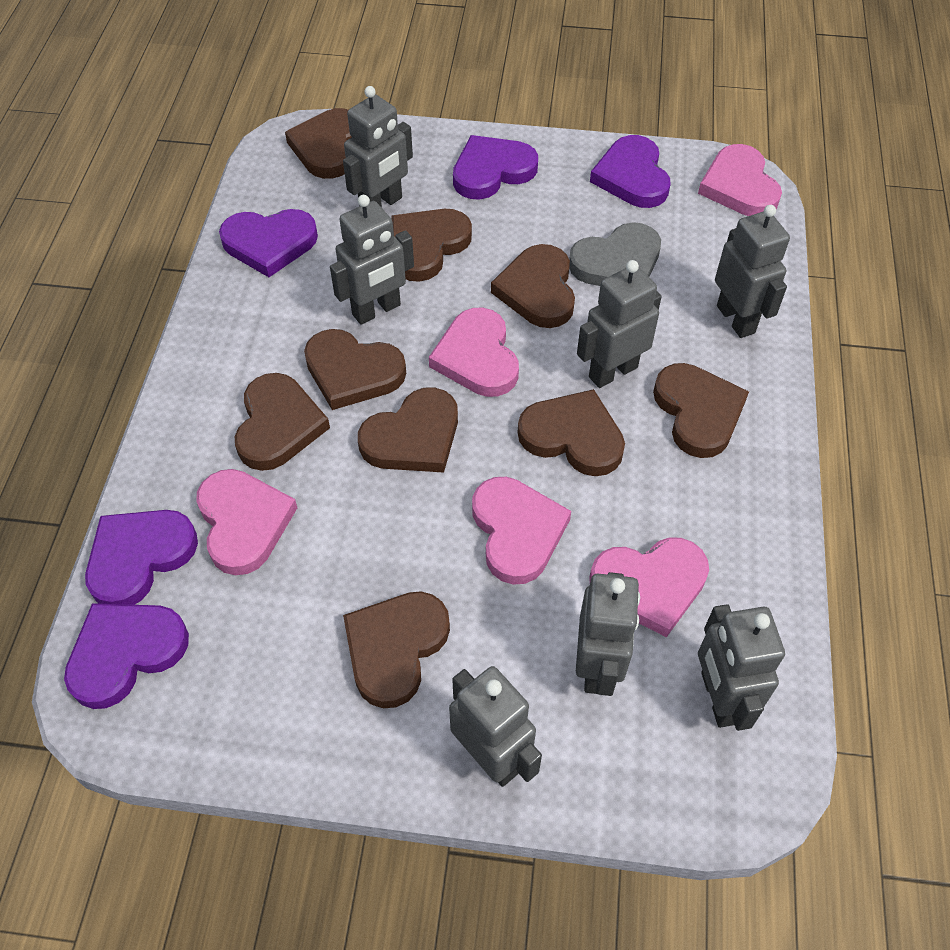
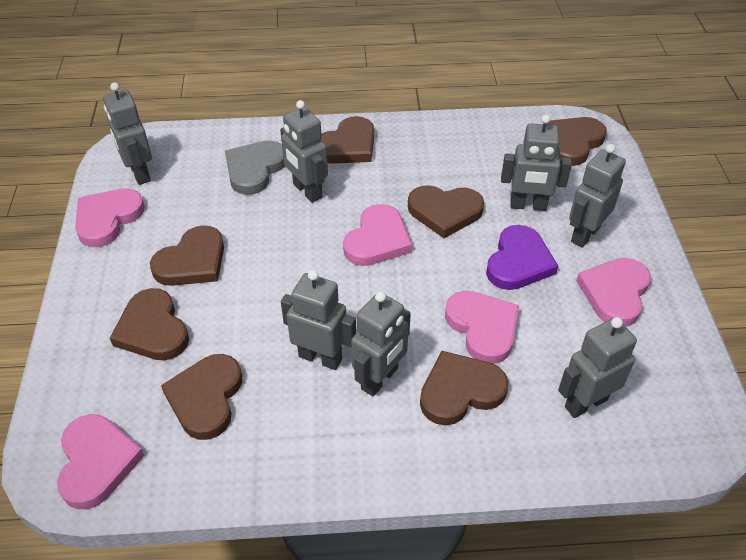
brown heart: 9 -> 7
purple heart: 5 -> 1

